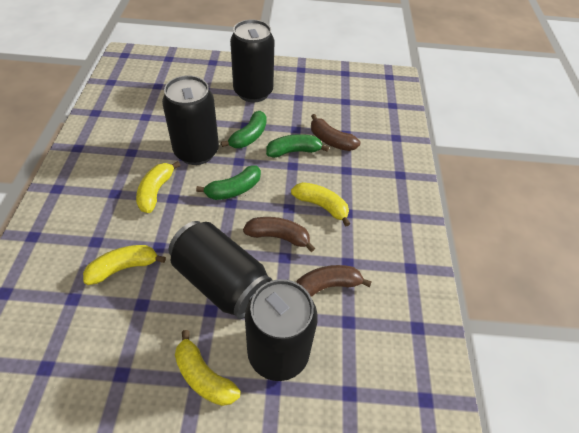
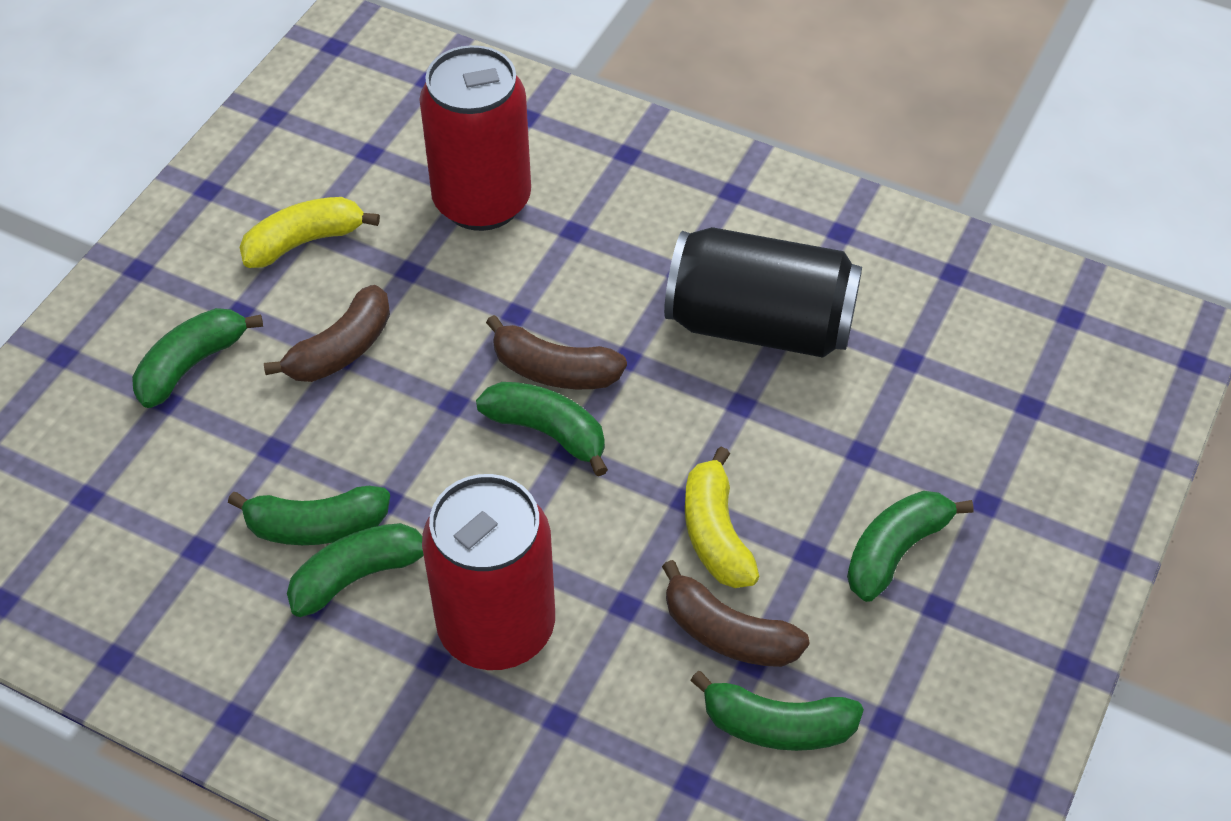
black can: 4 -> 1
green banana: 3 -> 6
red can: 0 -> 2
yellow banana: 4 -> 2

